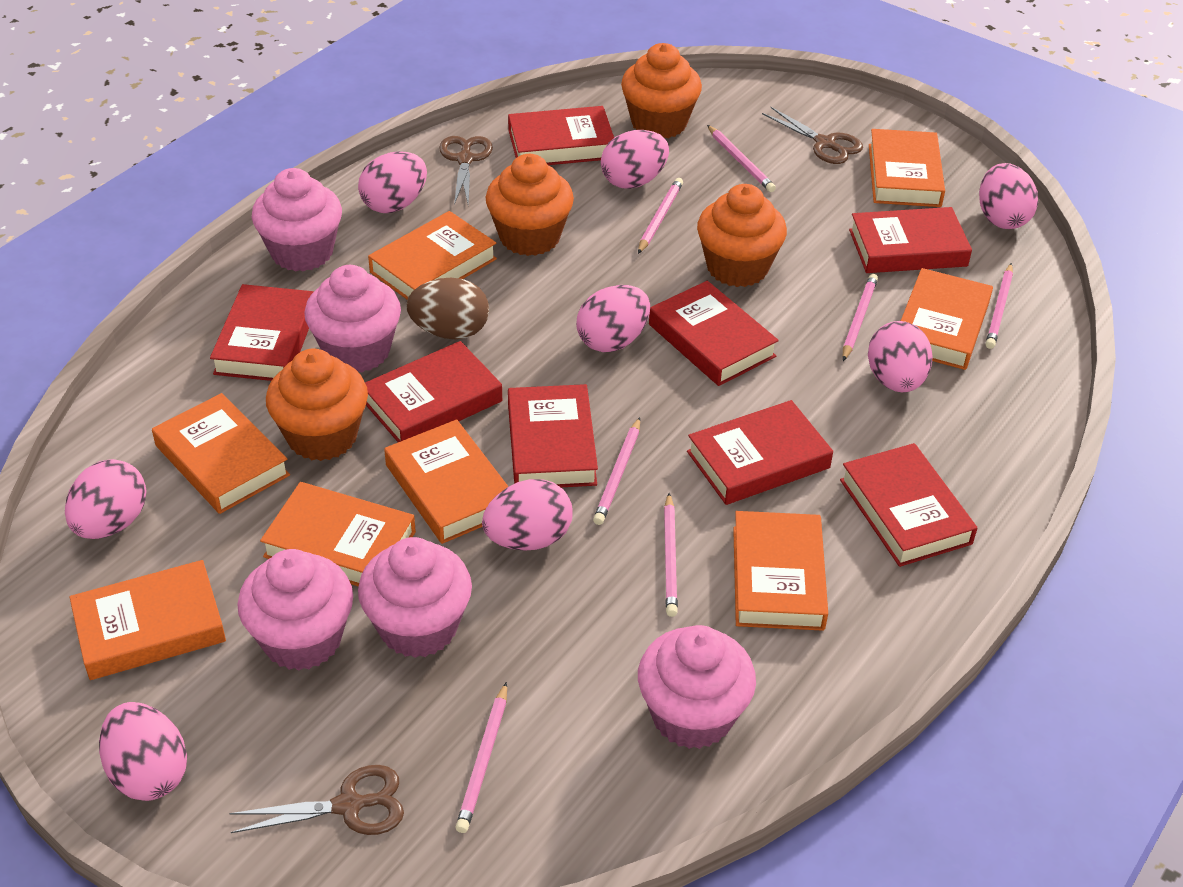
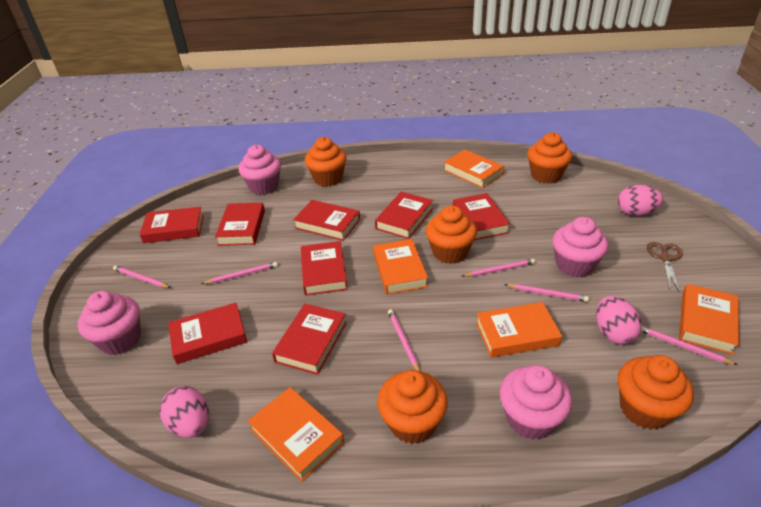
brown egg: 1 -> 0
brown scissors: 3 -> 1
orange book: 8 -> 5
orange cupcake: 4 -> 5
pink cupcake: 5 -> 4
pink egg: 8 -> 3
pink pencil: 7 -> 6

